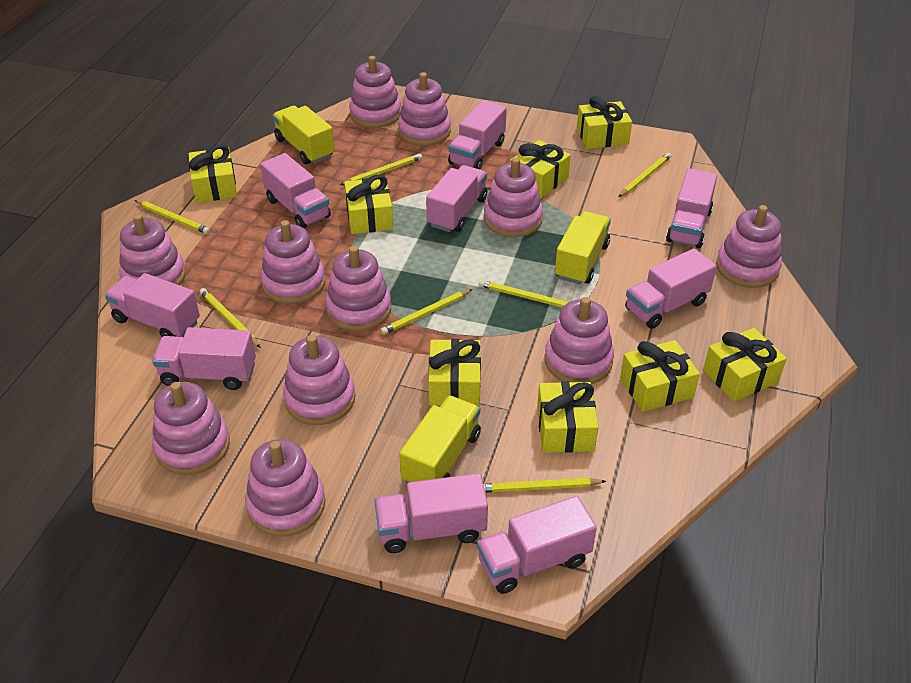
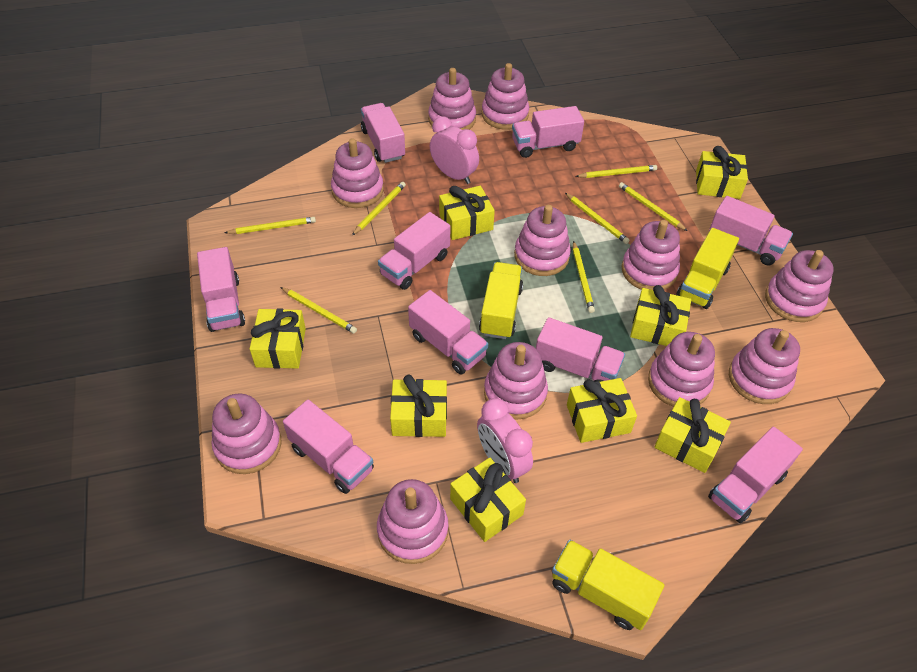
pink clock: 0 -> 2

